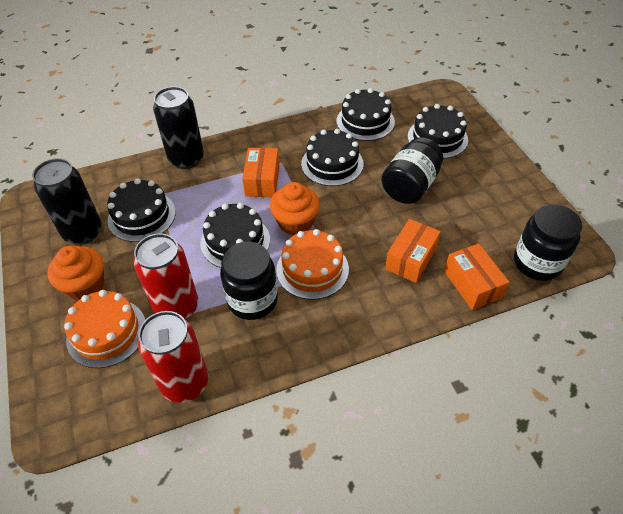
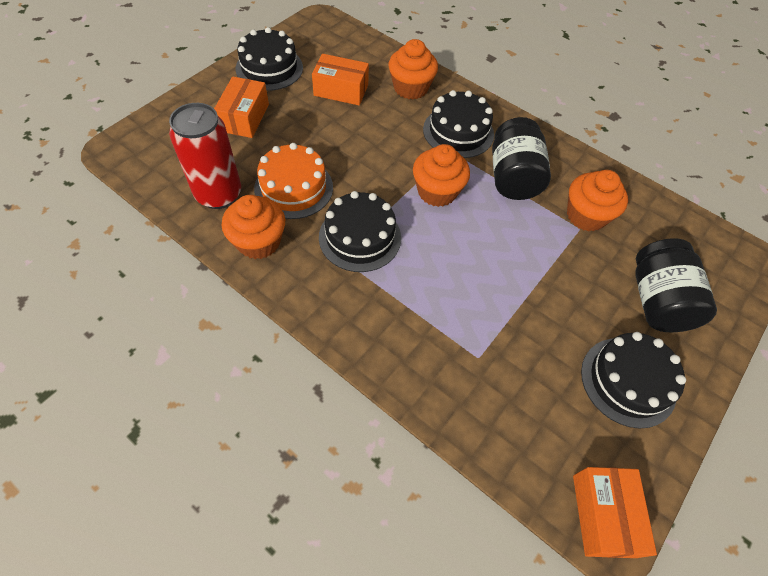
black cake: 5 -> 4
black can: 2 -> 0
black jar: 3 -> 2
orange cake: 2 -> 1
orange cupcake: 2 -> 4
red can: 2 -> 1

